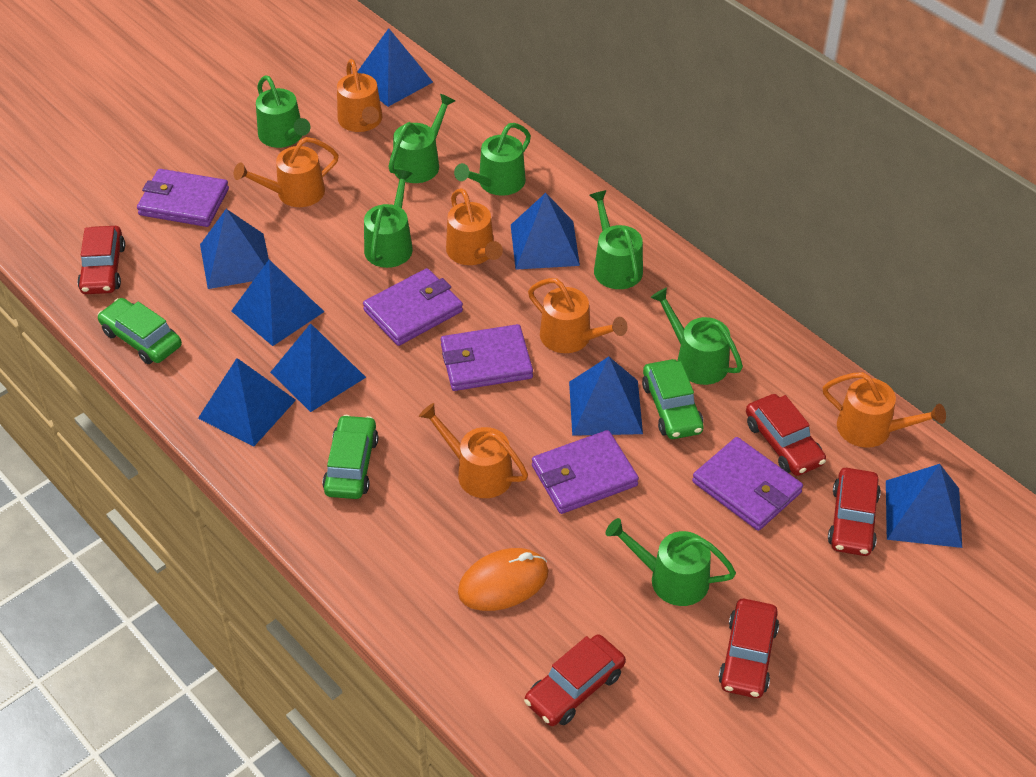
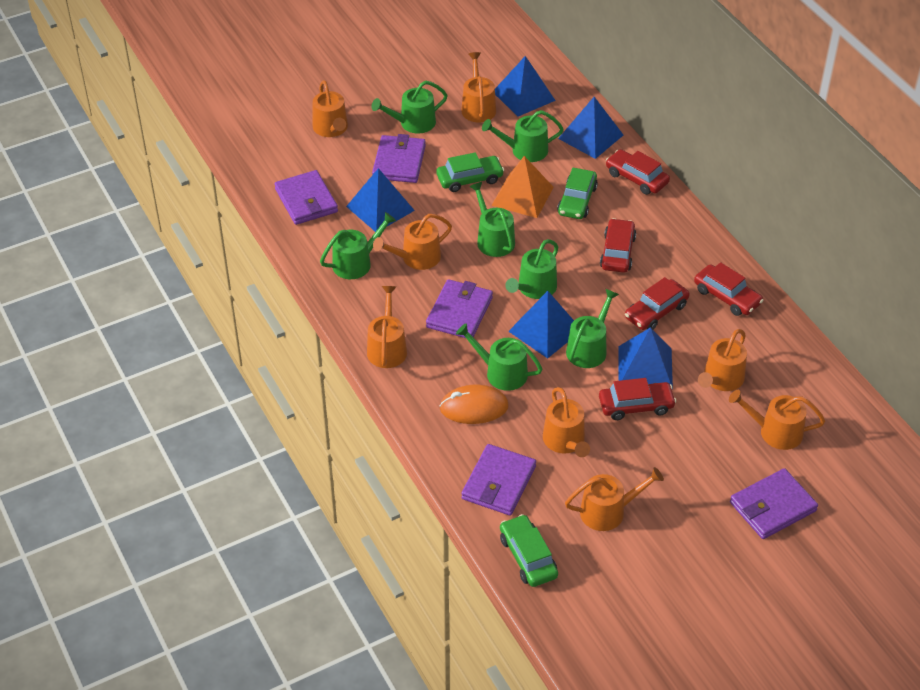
blue pyramid: 8 -> 5
orange pyramid: 0 -> 1
orange watering can: 6 -> 8

